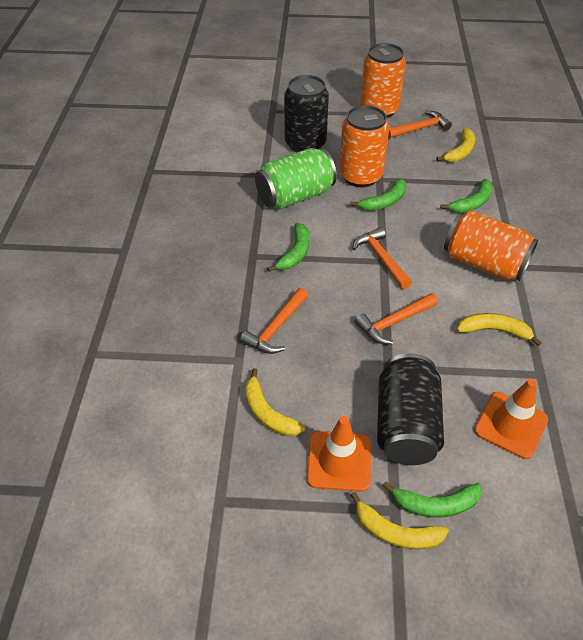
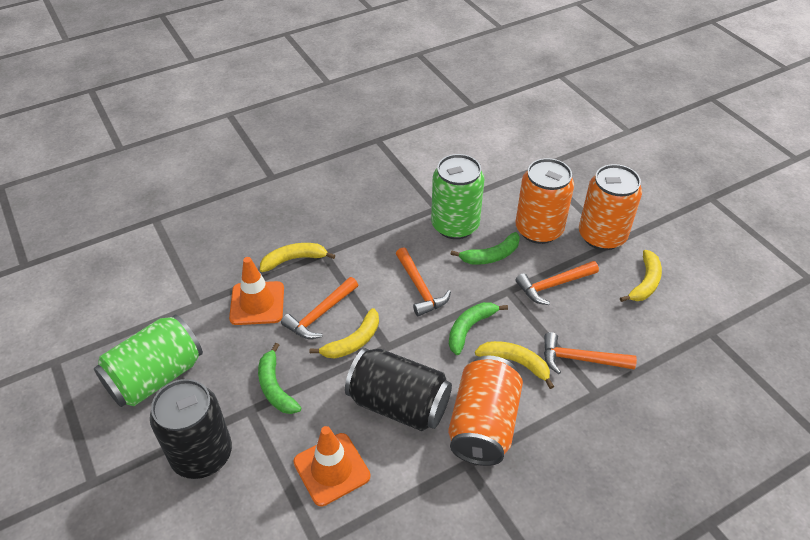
green banana: 4 -> 3
green can: 1 -> 2

